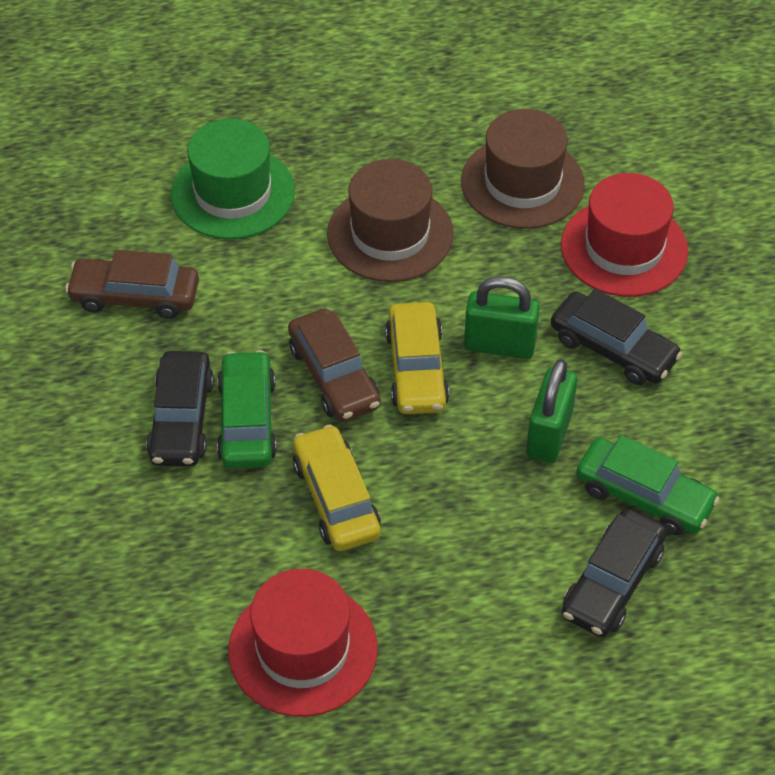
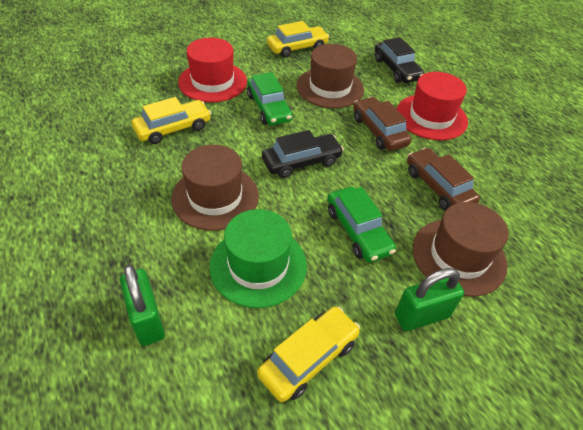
black car: 3 -> 2
brown hat: 2 -> 3
yellow car: 2 -> 3

